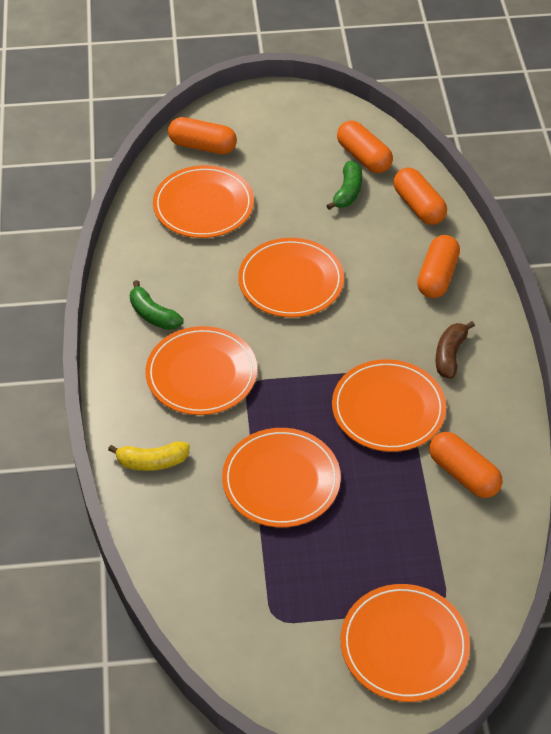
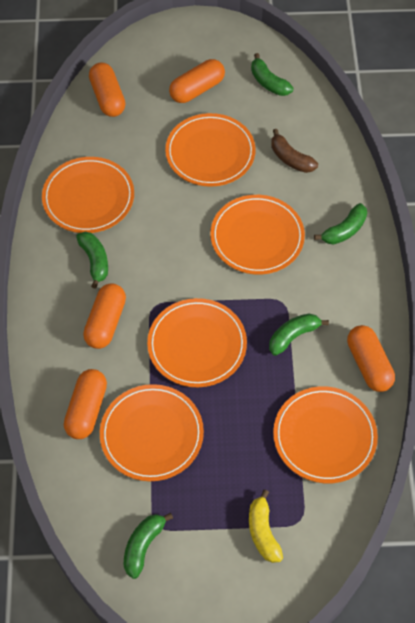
green banana: 2 -> 5

